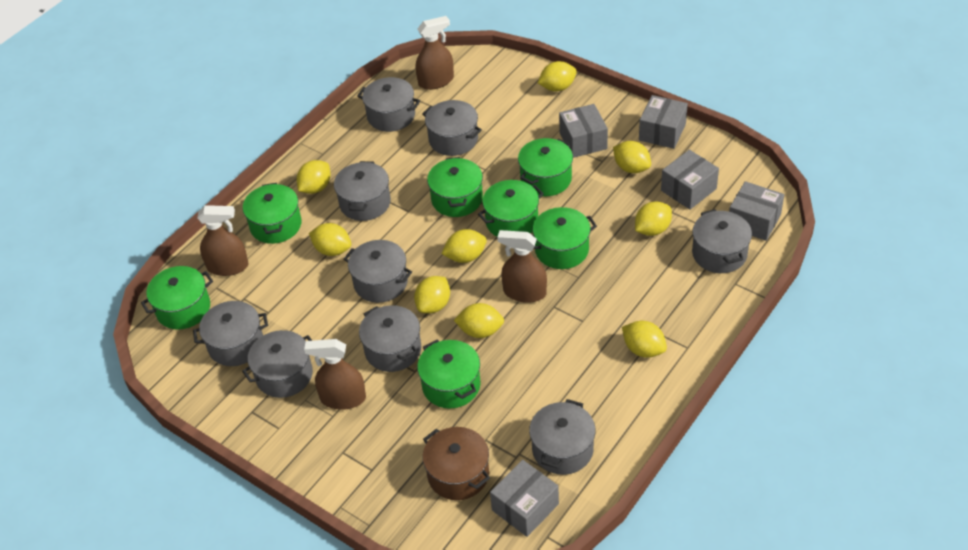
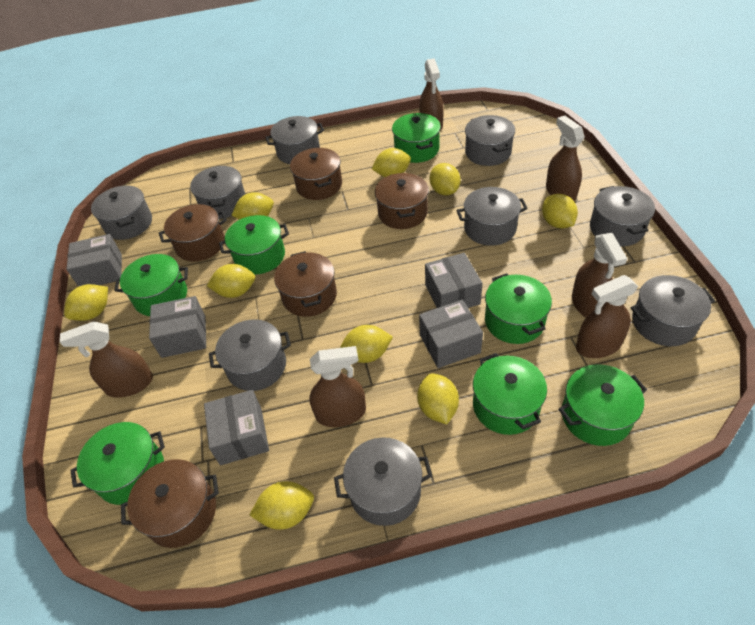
brown pot: 1 -> 5
brown spray bottle: 4 -> 6

